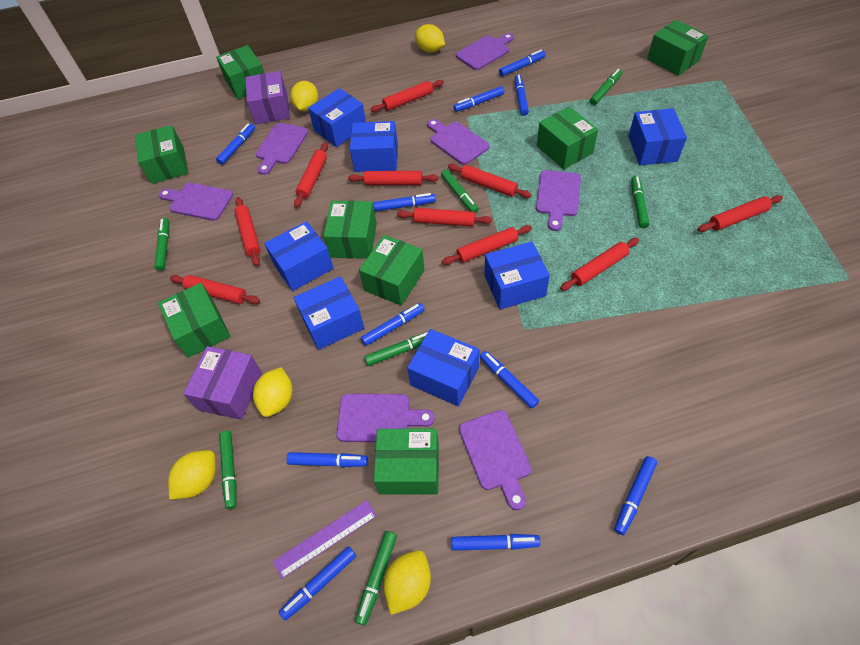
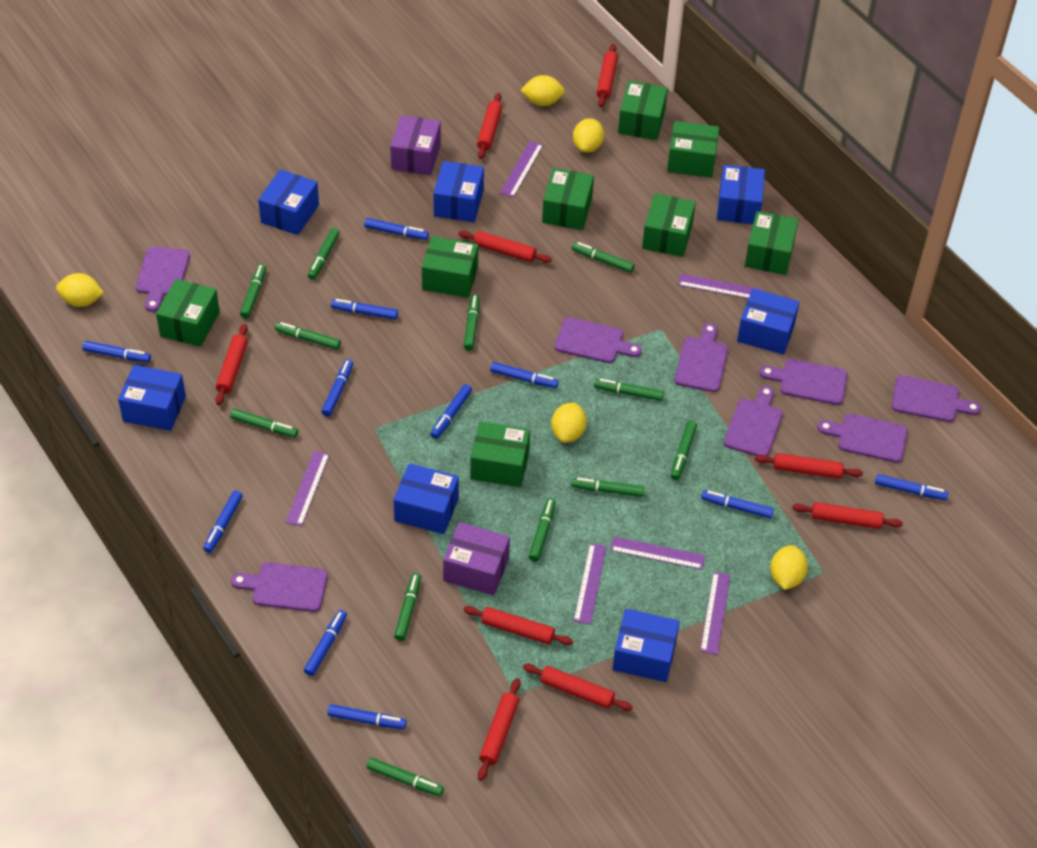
green marker: 7 -> 12
purple cutting board: 7 -> 8
purple ruler: 1 -> 6
red rolling pin: 10 -> 9

